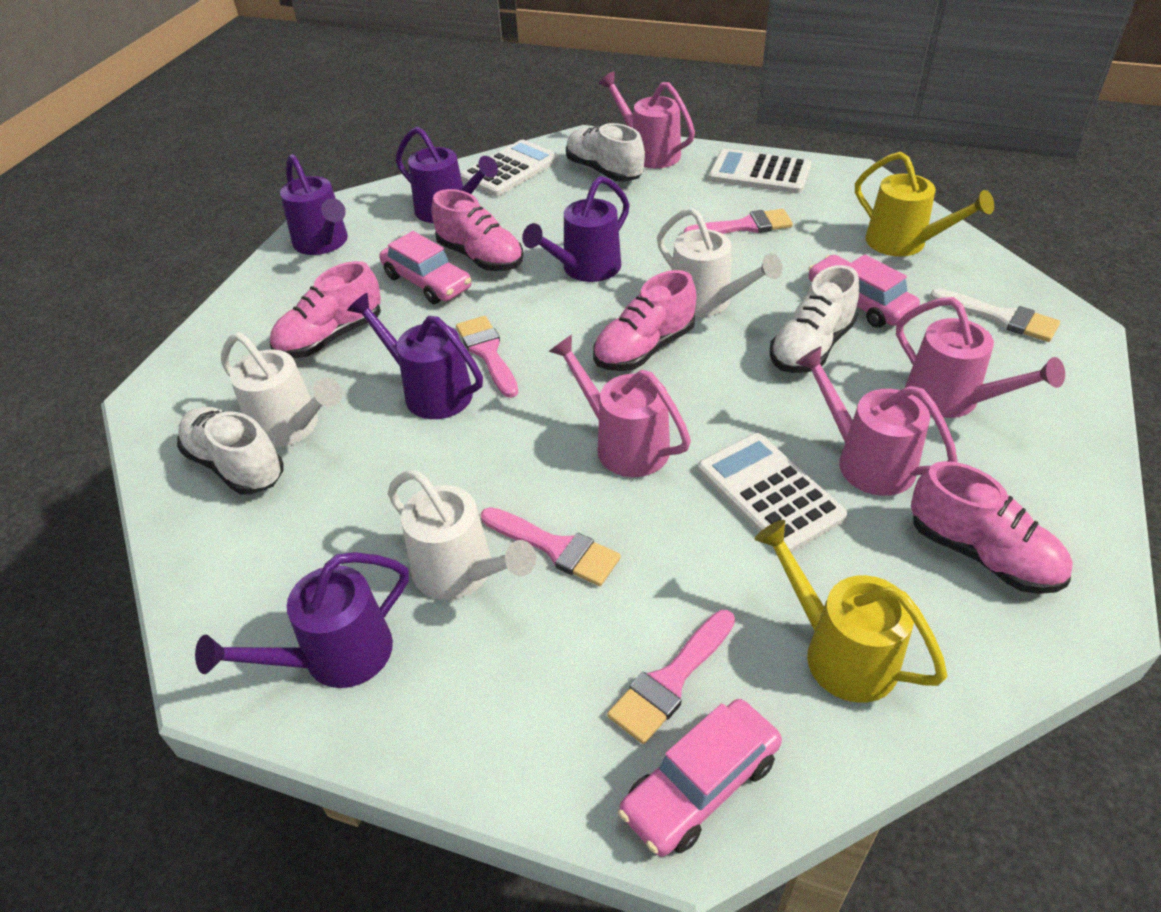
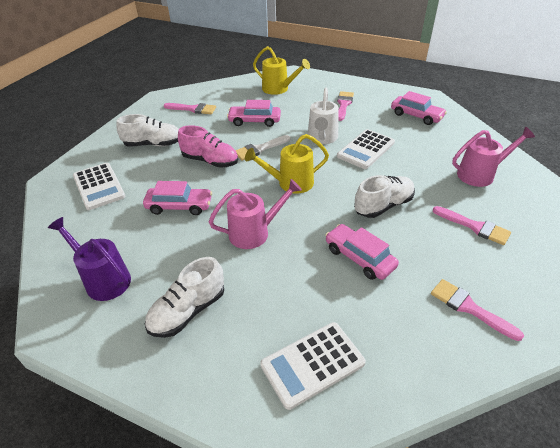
pink car: 3 -> 4
pink shoe: 4 -> 1
pink watering can: 4 -> 2
purple watering can: 5 -> 1
white watering can: 3 -> 1

